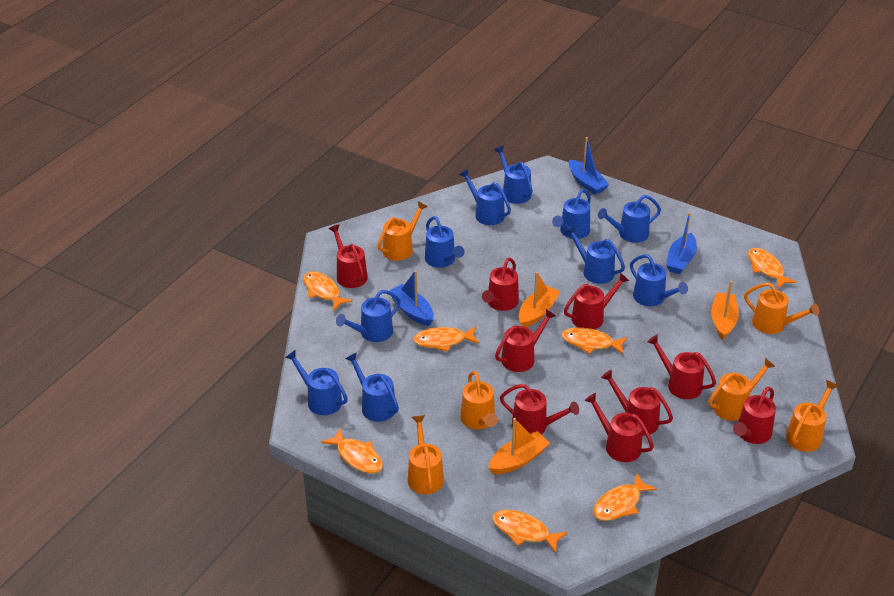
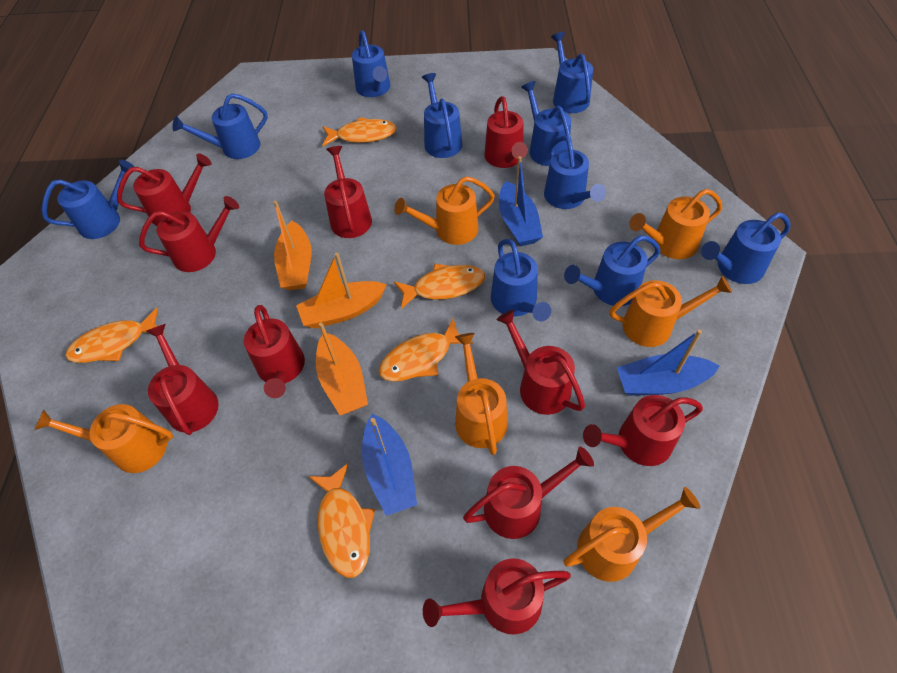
orange fish: 7 -> 5
red watering can: 9 -> 10

